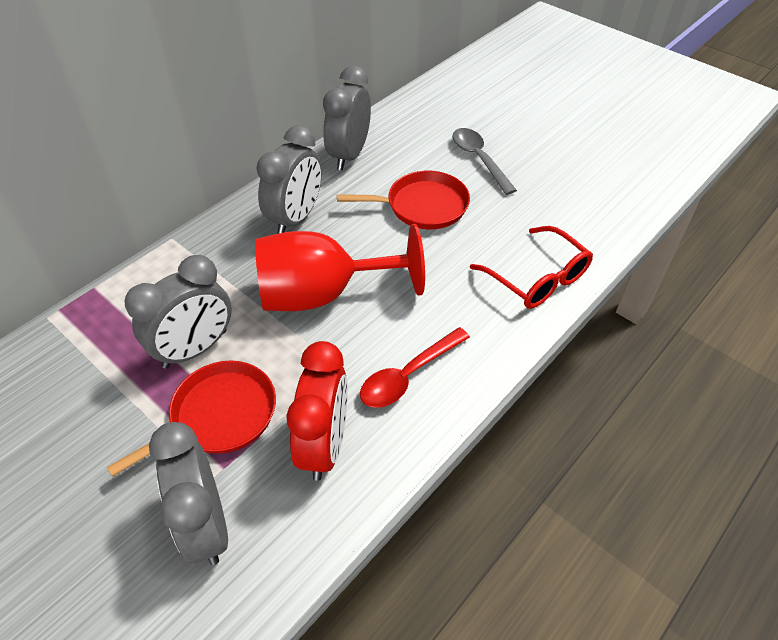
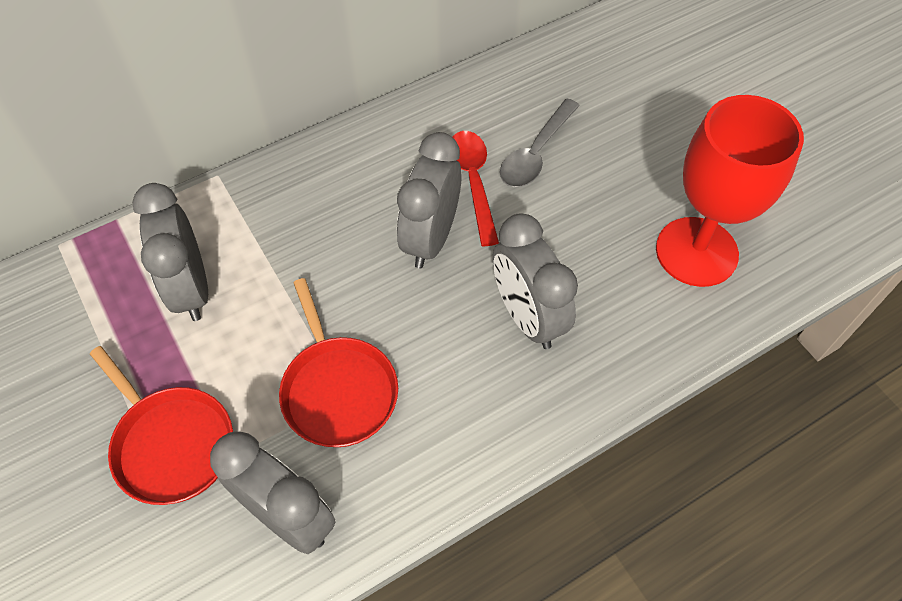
red clock: 1 -> 0
red glasses: 1 -> 0

